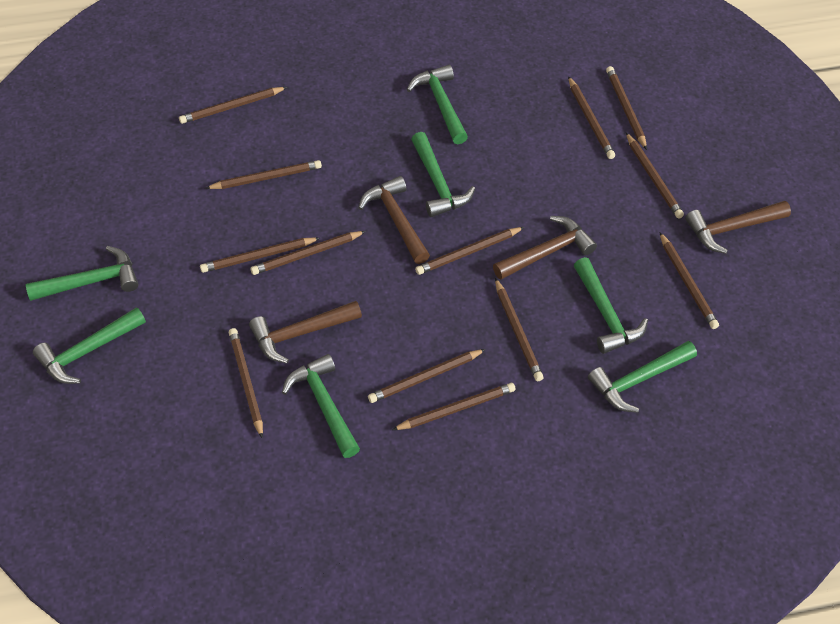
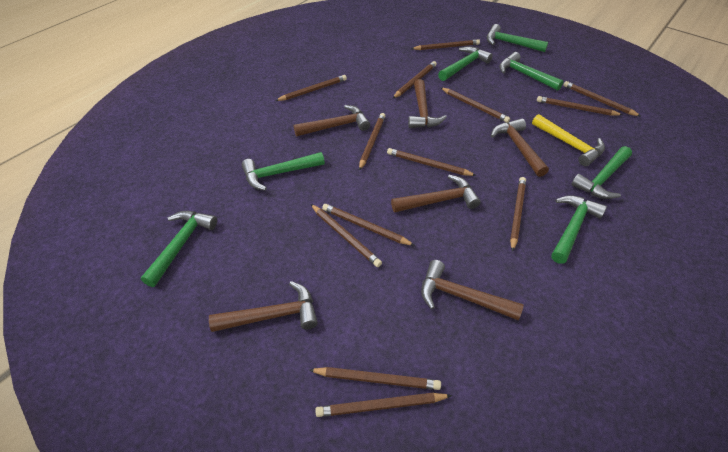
brown hammer: 4 -> 6
yellow hammer: 0 -> 1

